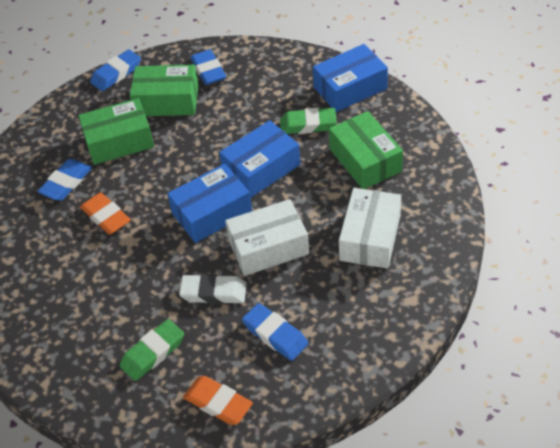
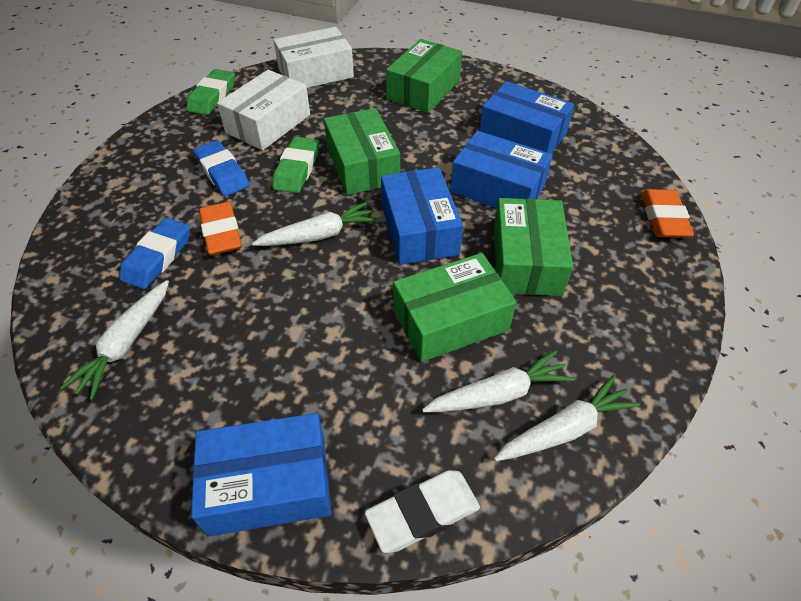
blue box: 3 -> 4
blue eraser: 4 -> 2
green box: 3 -> 4
white carrot: 0 -> 4

